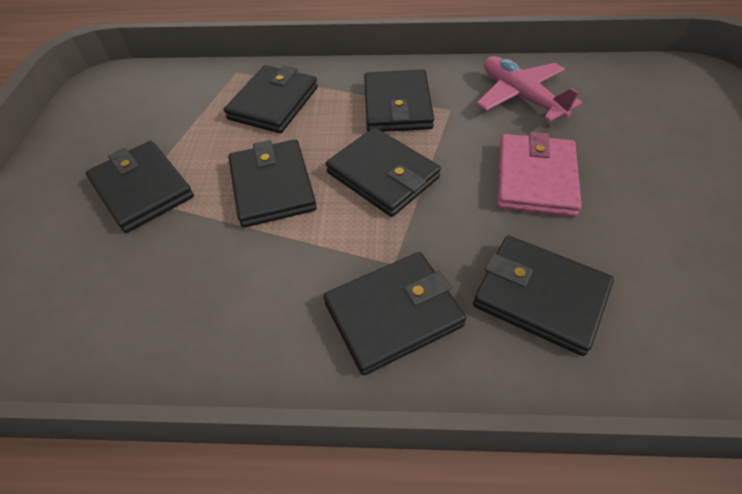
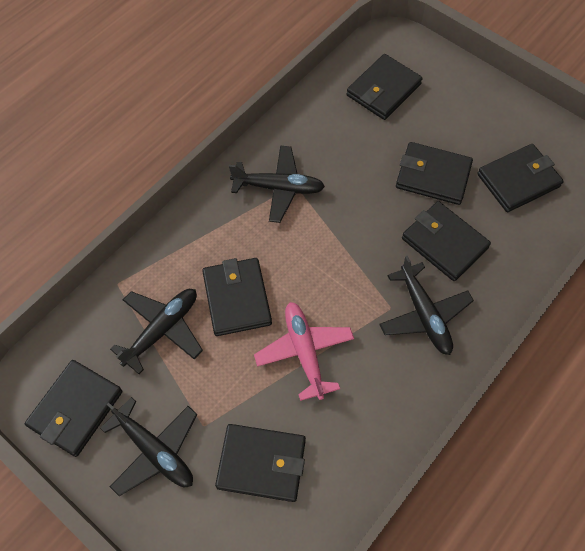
black plane: 0 -> 4
pink wallet: 1 -> 0

